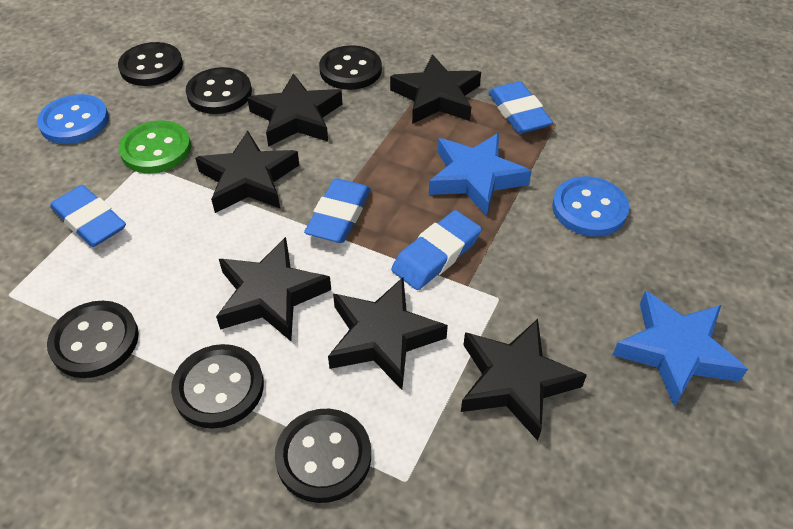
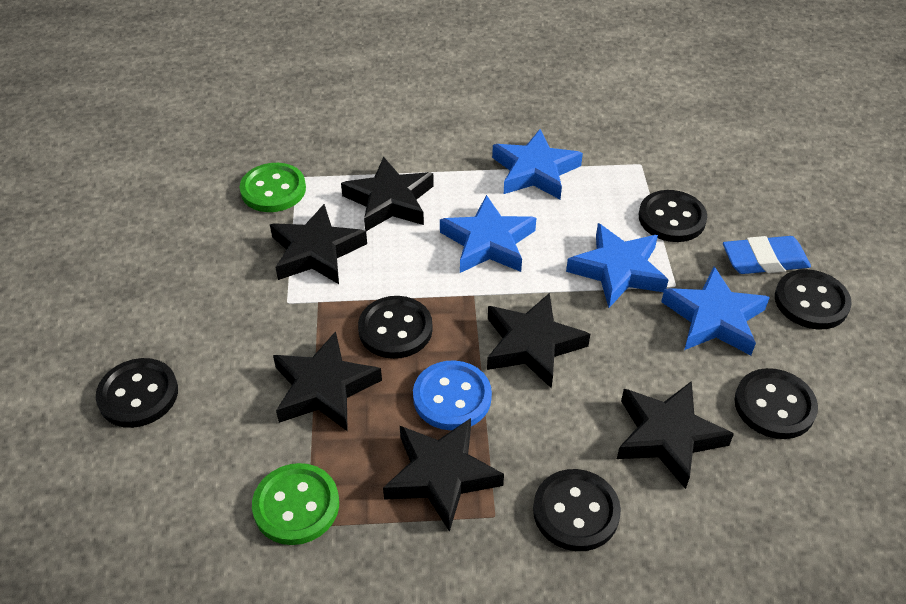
blue button: 2 -> 1
blue eraser: 4 -> 1
blue star: 2 -> 4
green button: 1 -> 2

